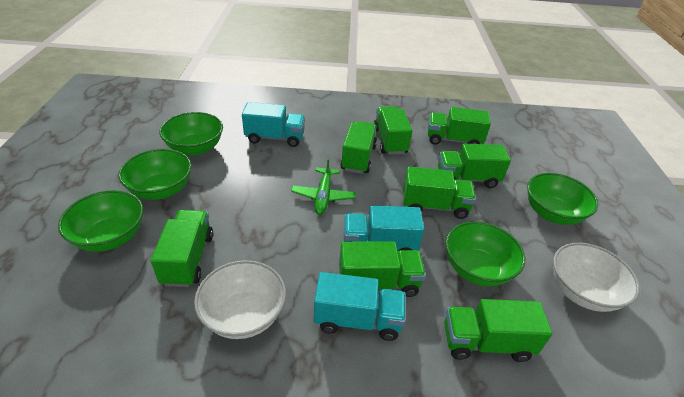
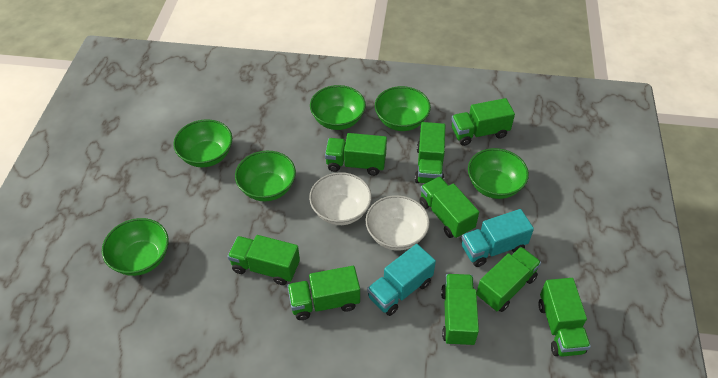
green bowl: 5 -> 6
green plane: 1 -> 0
green truck: 8 -> 9
turquoise truck: 3 -> 2

